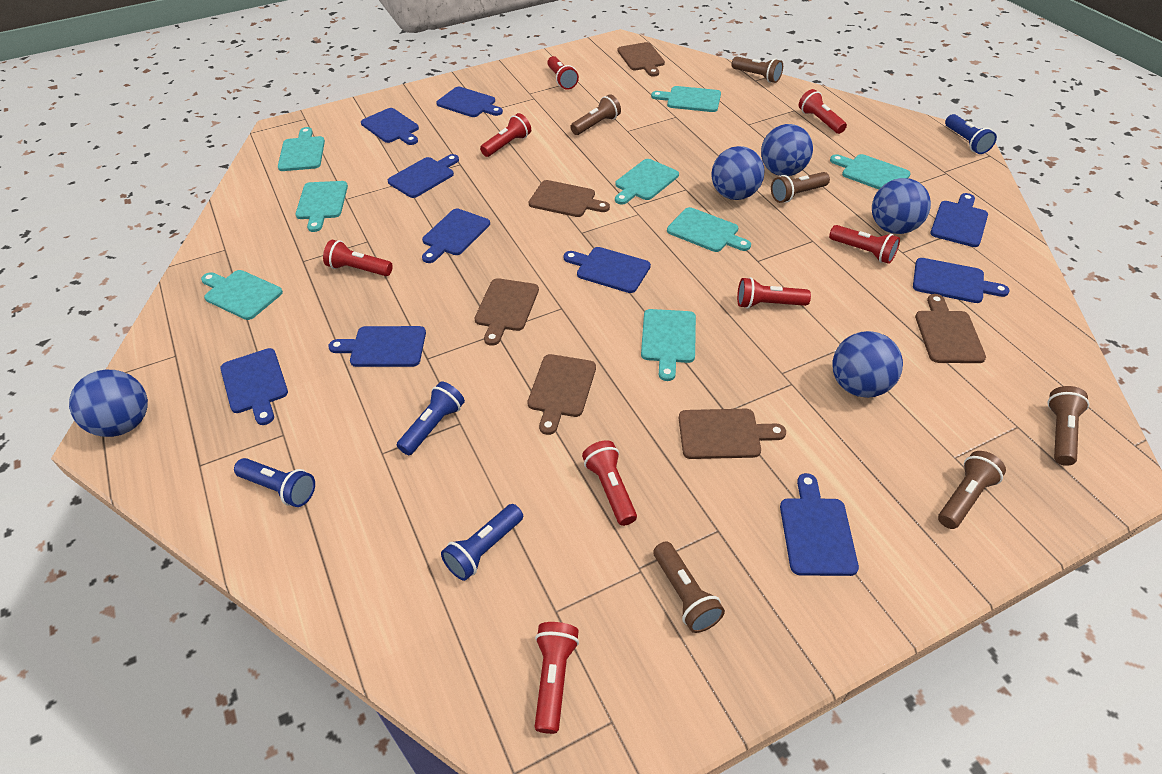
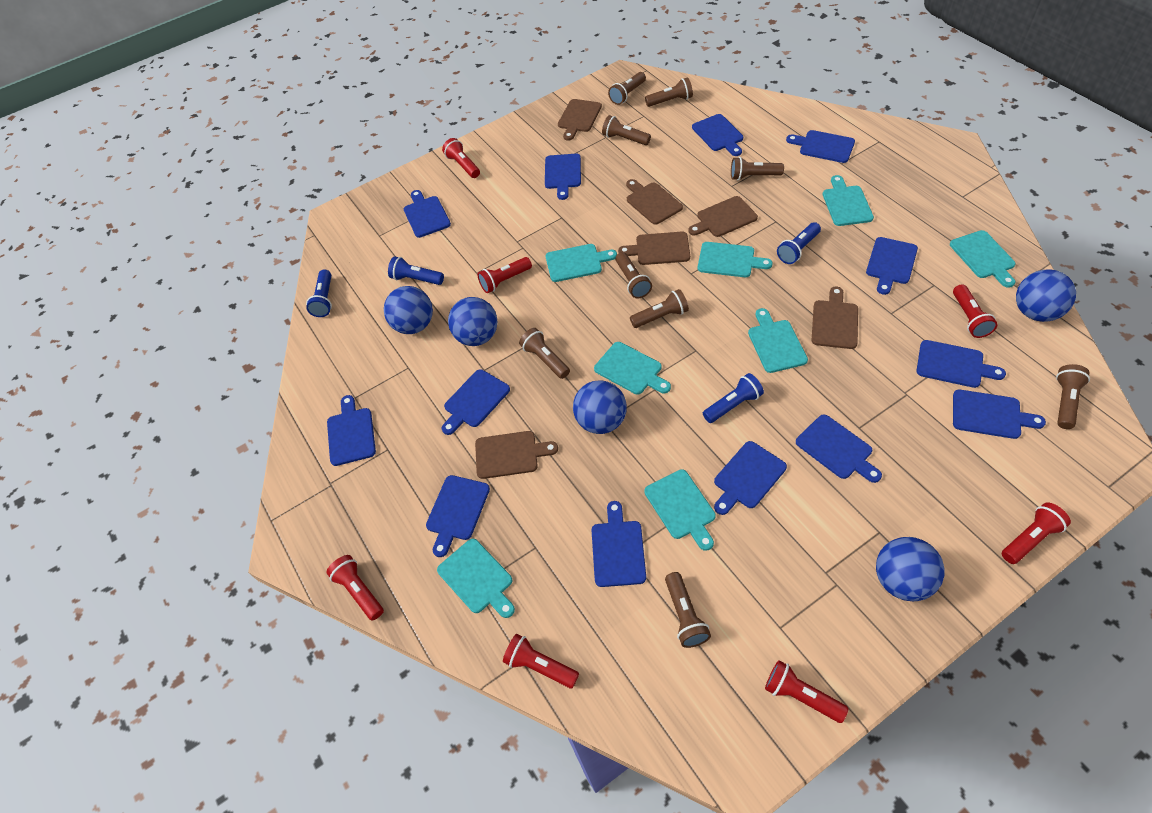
blue cutting board: 10 -> 13
brown flashlight: 6 -> 9
red flashlight: 8 -> 7

